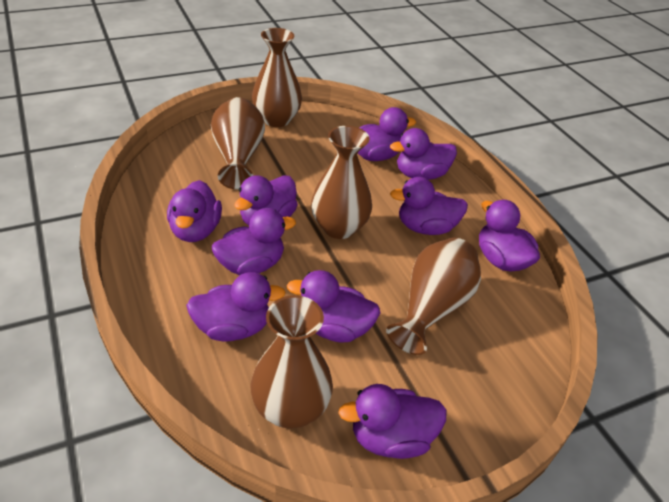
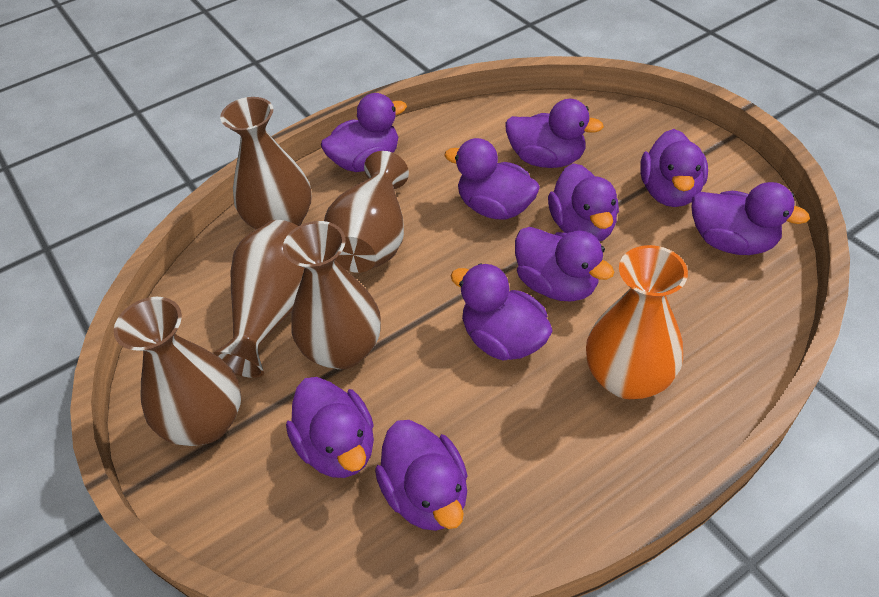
orange vase: 0 -> 1

